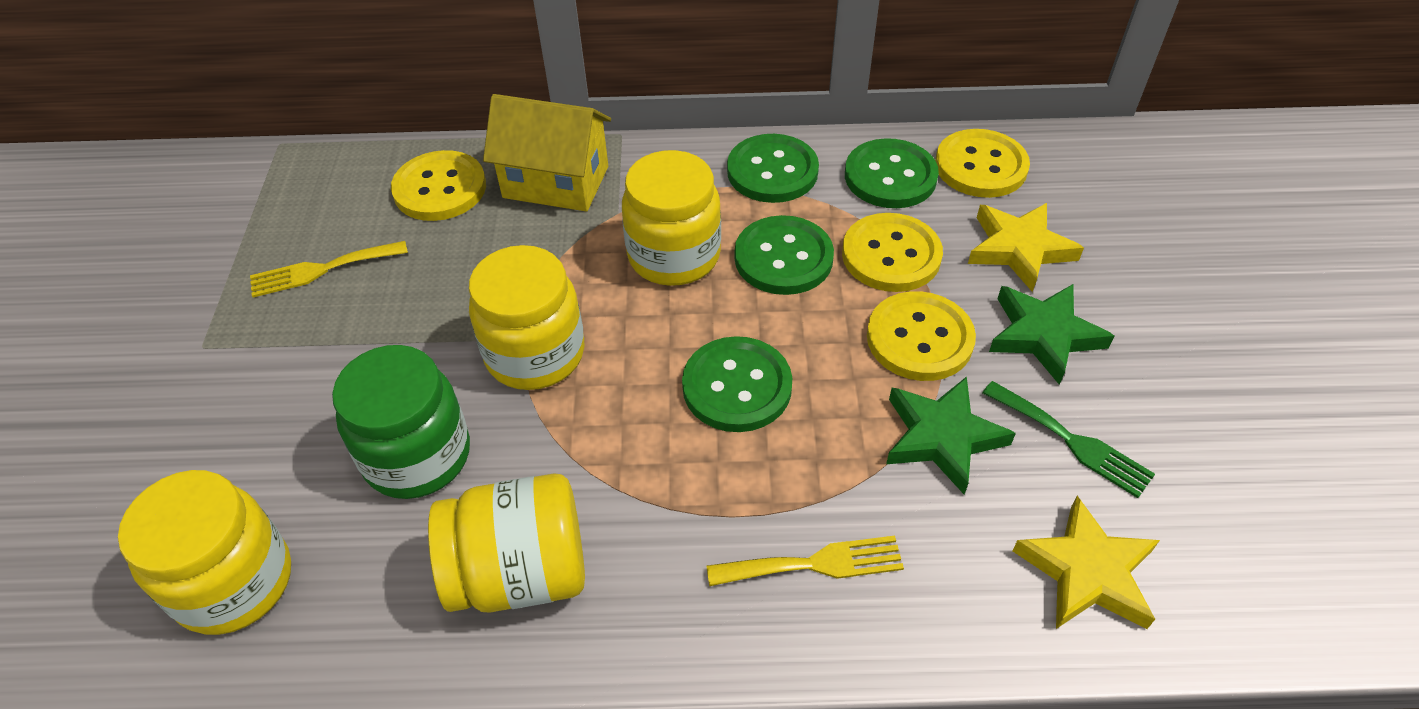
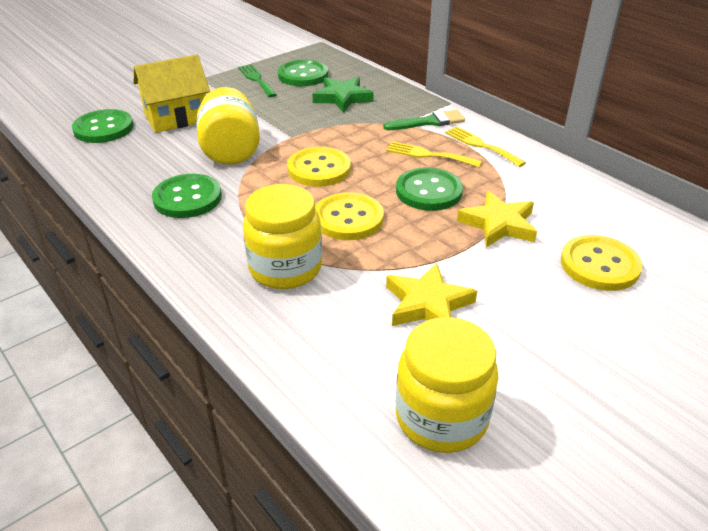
green brush: 0 -> 1
green jar: 1 -> 0
green star: 2 -> 1
yellow button: 4 -> 3
yellow jar: 4 -> 3

